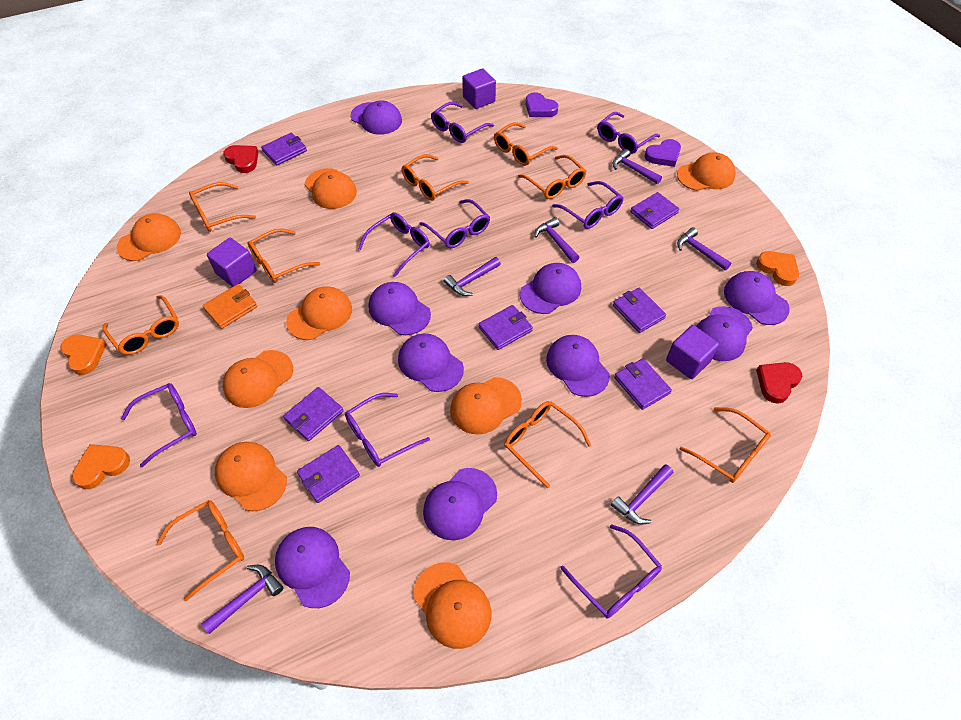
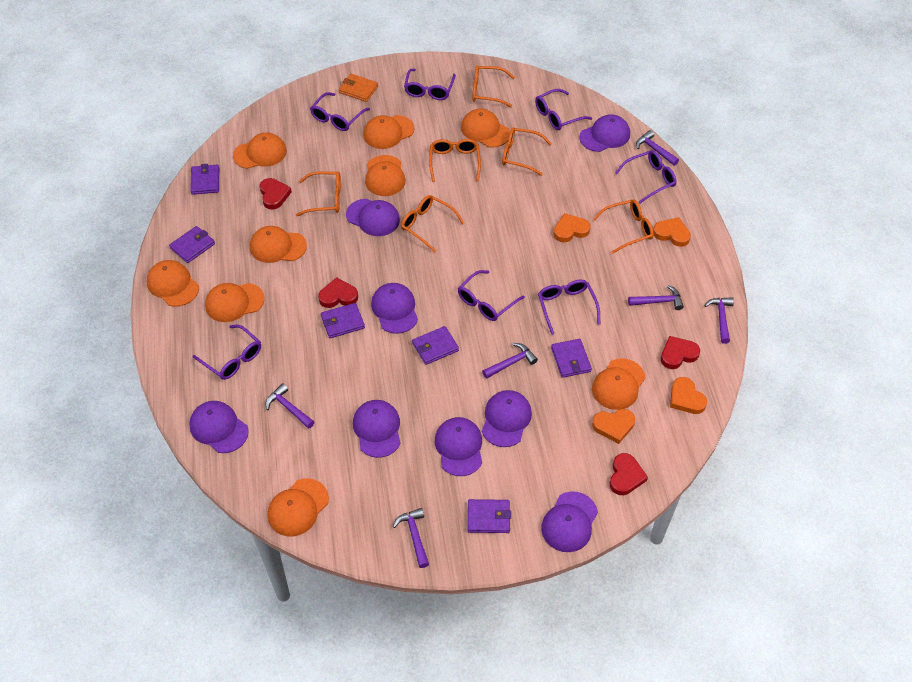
orange cap: 8 -> 9
orange glasses: 9 -> 6
orange heart: 3 -> 4
purple cap: 9 -> 8
purple cube: 3 -> 0
purple glasses: 8 -> 7
purple heart: 2 -> 0
purple wallet: 7 -> 6
red heart: 2 -> 4

